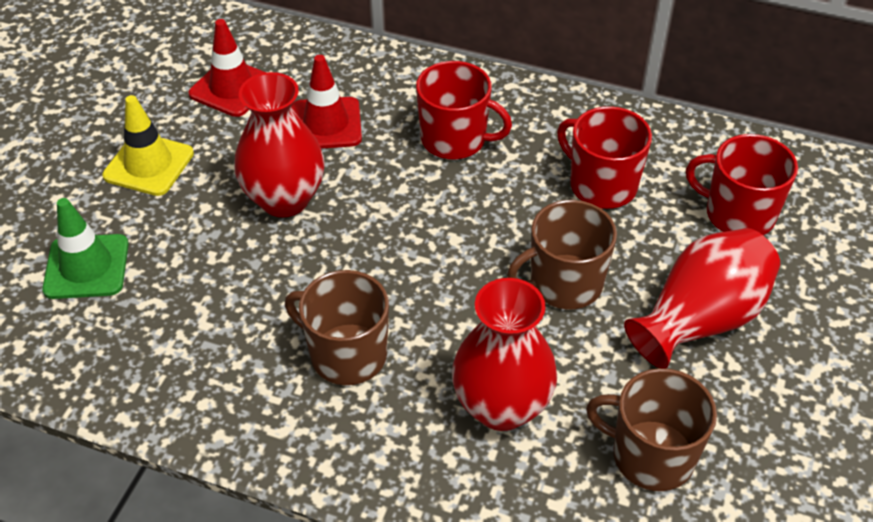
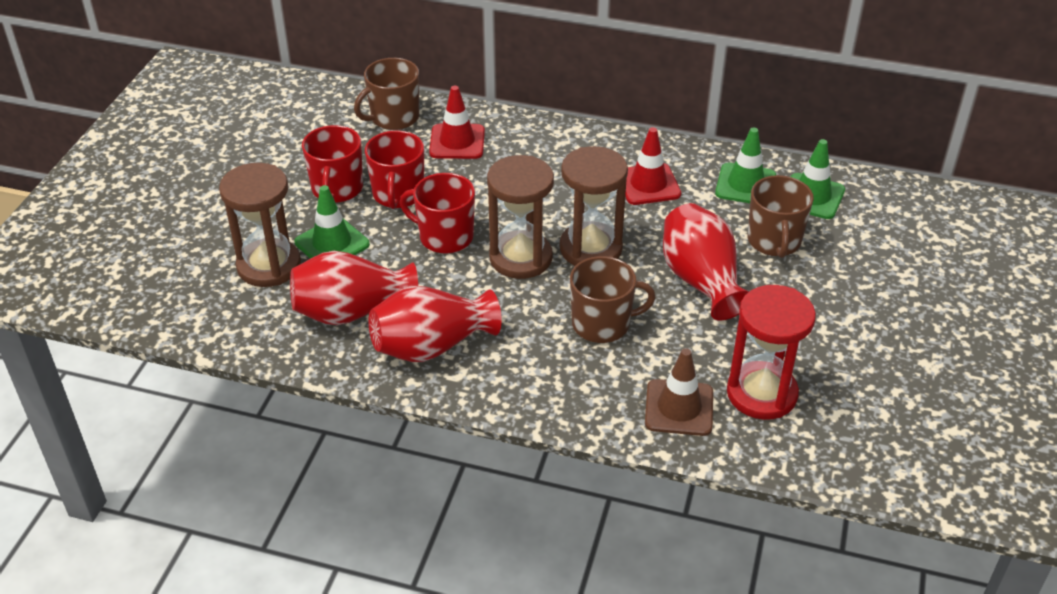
brown hourglass: 0 -> 3
brown traffic cone: 0 -> 1
green traffic cone: 1 -> 3
red hourglass: 0 -> 1
yellow traffic cone: 1 -> 0

